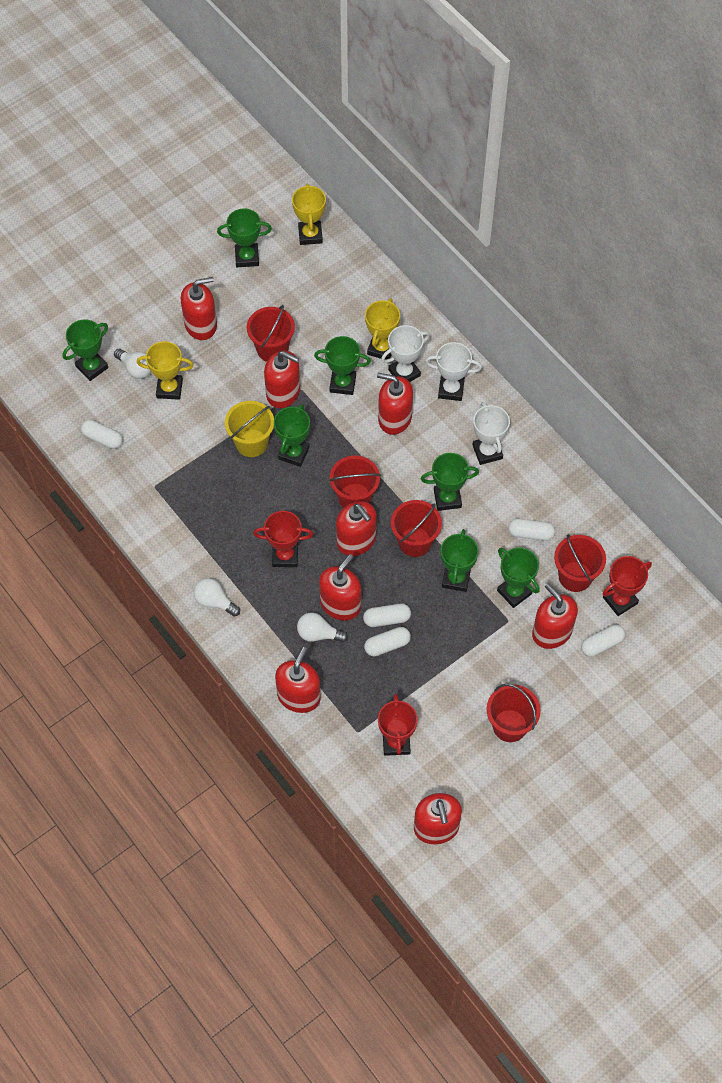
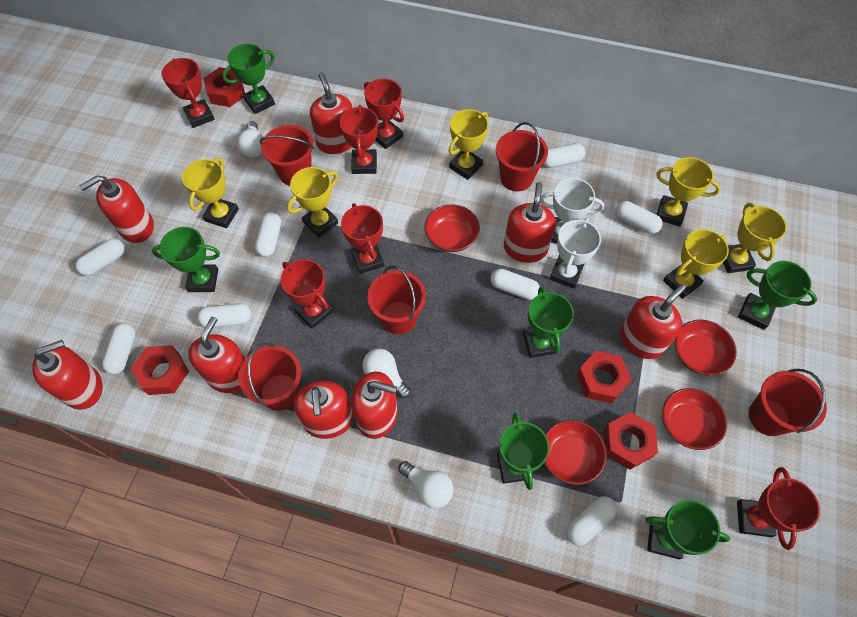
green trophy: 7 -> 6
red bowl: 0 -> 4
red nut: 0 -> 4
red trophy: 3 -> 6
white capsule: 5 -> 8
white trophy: 3 -> 2
yellow bucket: 1 -> 0
yellow trophy: 3 -> 6

